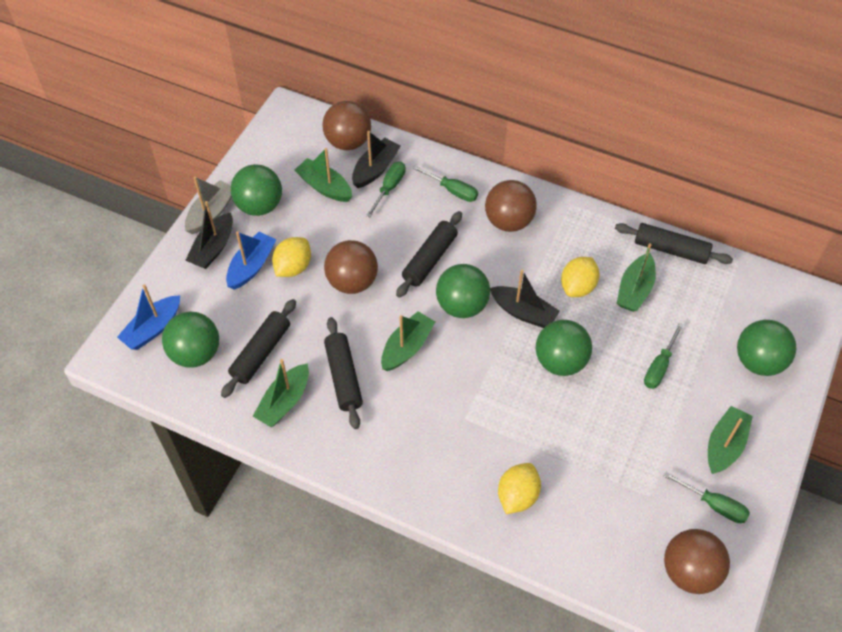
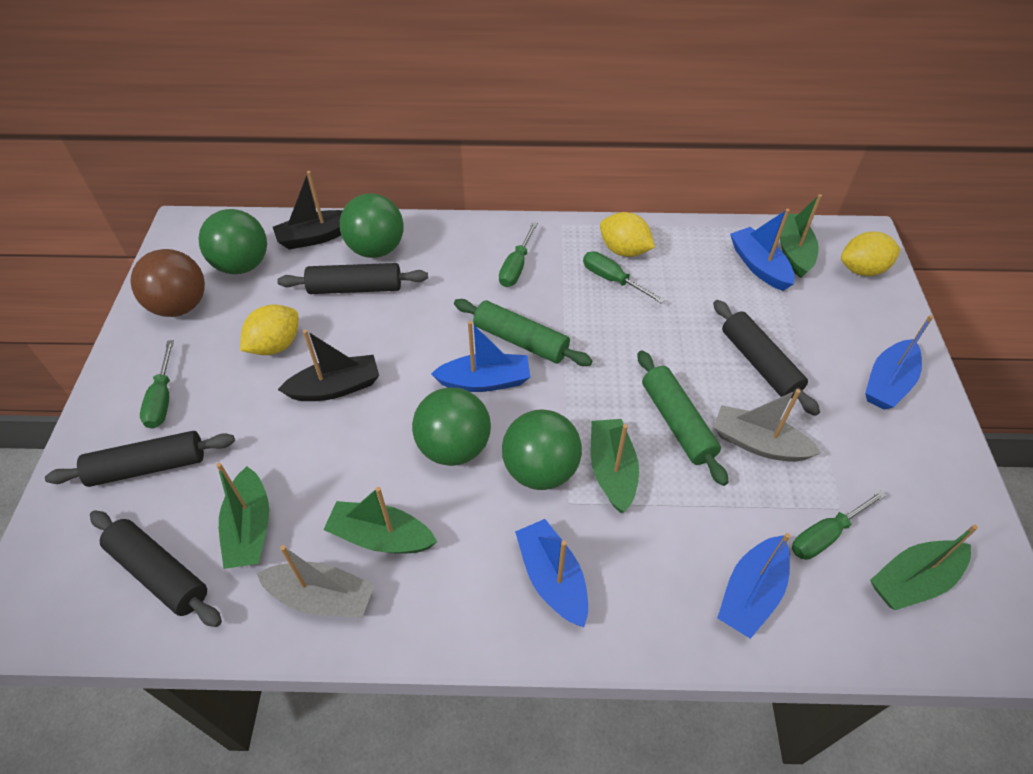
black boat: 3 -> 2
blue boat: 2 -> 5
brown ball: 4 -> 1
green ball: 5 -> 4
green rolling pin: 0 -> 2
grey boat: 1 -> 2

